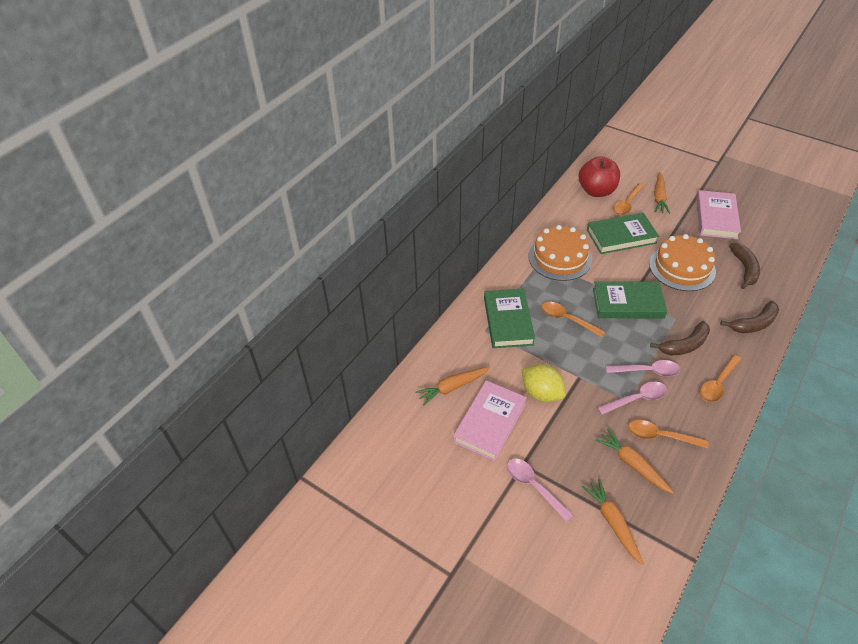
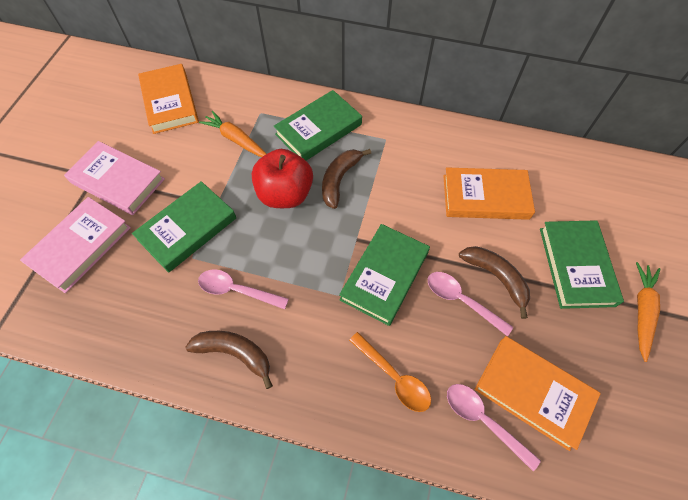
green book: 3 -> 4
orange book: 0 -> 3
orange cake: 2 -> 0
orange carrot: 4 -> 2
orange spoon: 4 -> 1
yellow lemon: 1 -> 0

